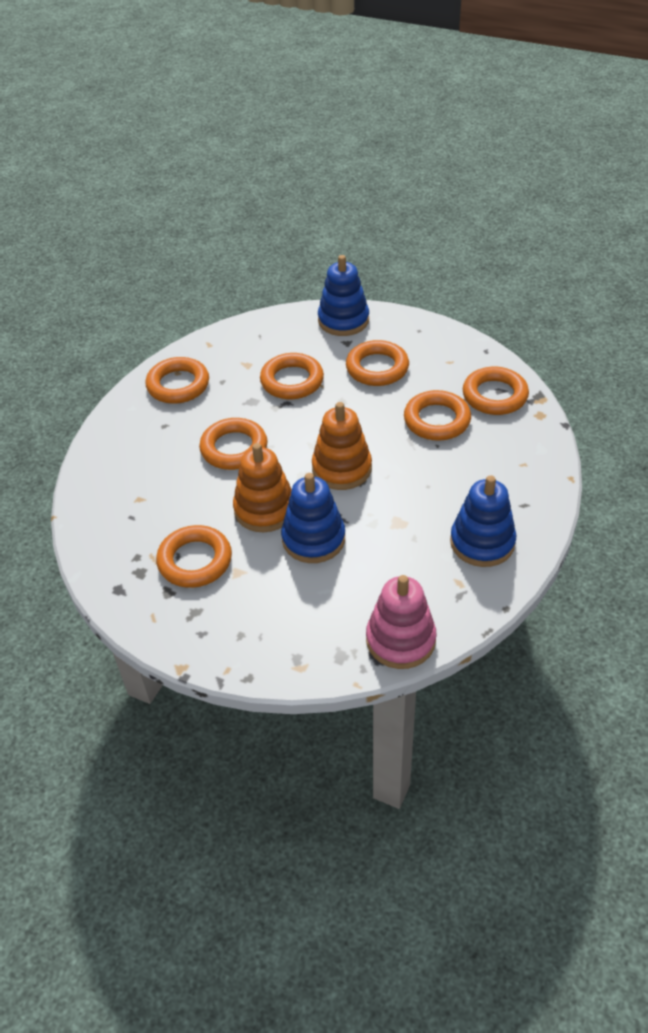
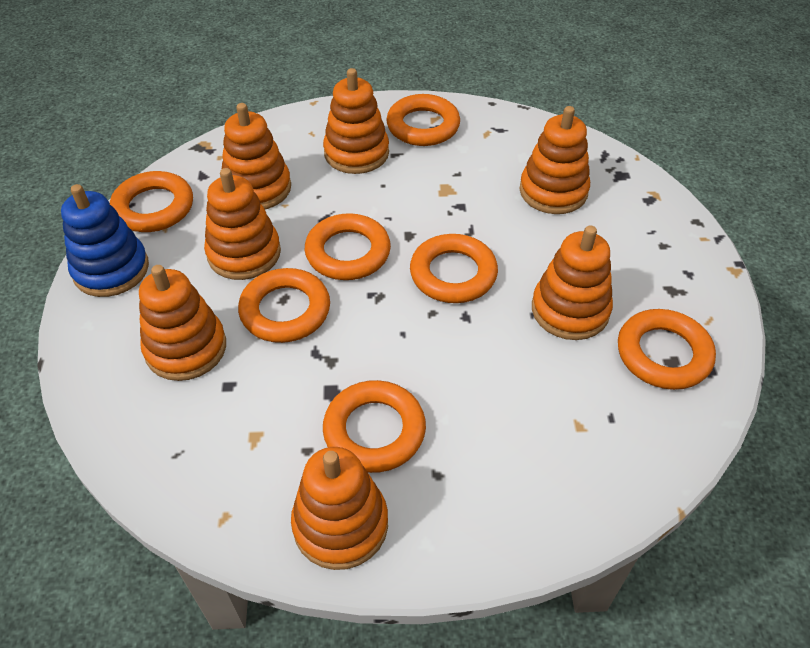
blue stacking toy: 3 -> 1
orange stacking toy: 2 -> 7
pink stacking toy: 1 -> 0

